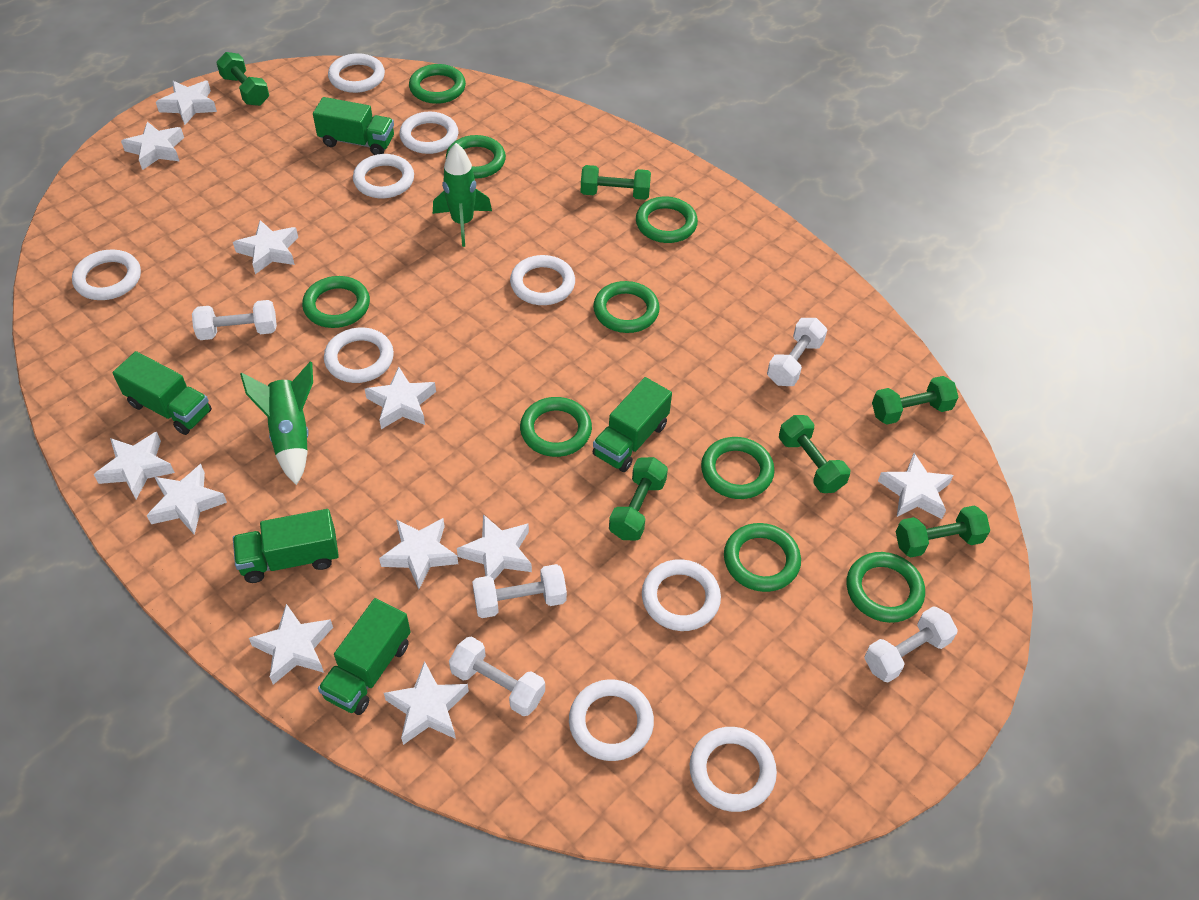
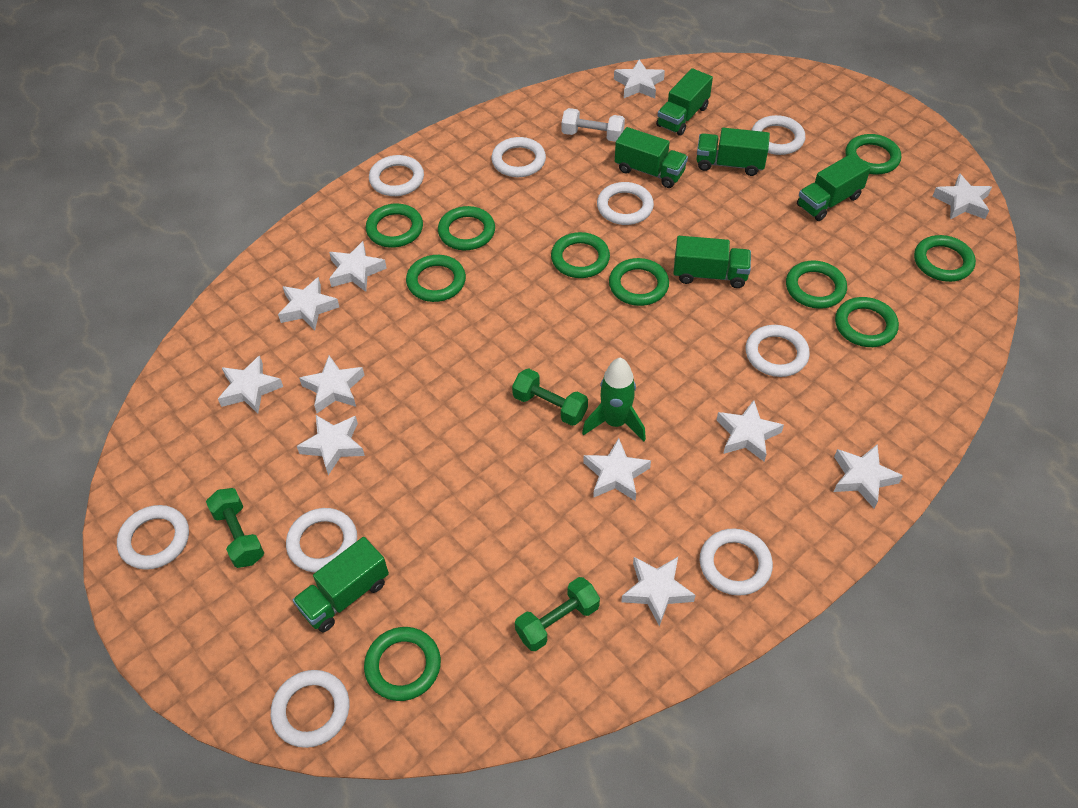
green dumbbell: 6 -> 3
green ring: 9 -> 10
green rocket: 2 -> 1
green truck: 5 -> 6
white dumbbell: 5 -> 1

